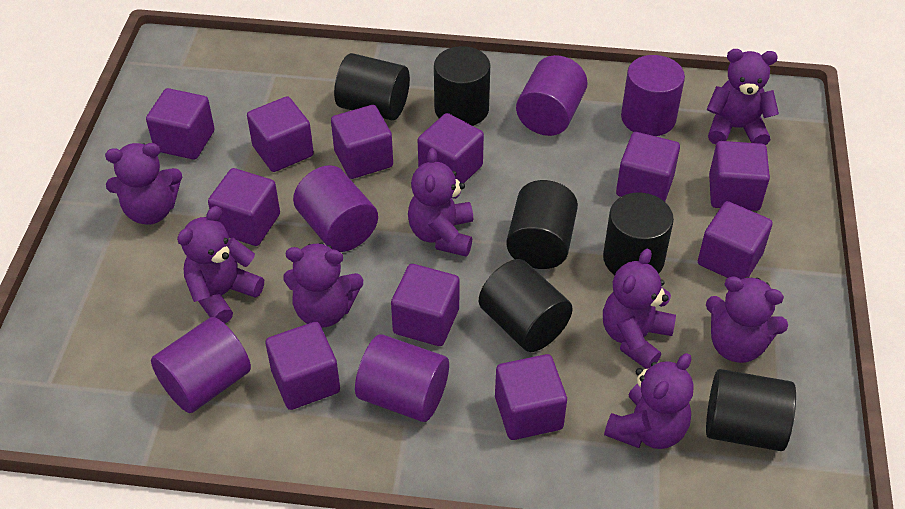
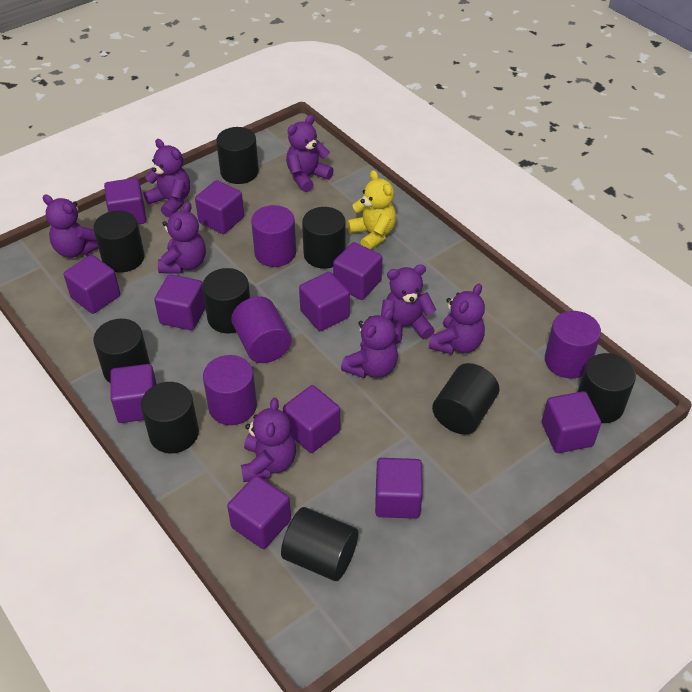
black cylinder: 6 -> 9
purple cylinder: 5 -> 4
yellow teddy bear: 0 -> 1

